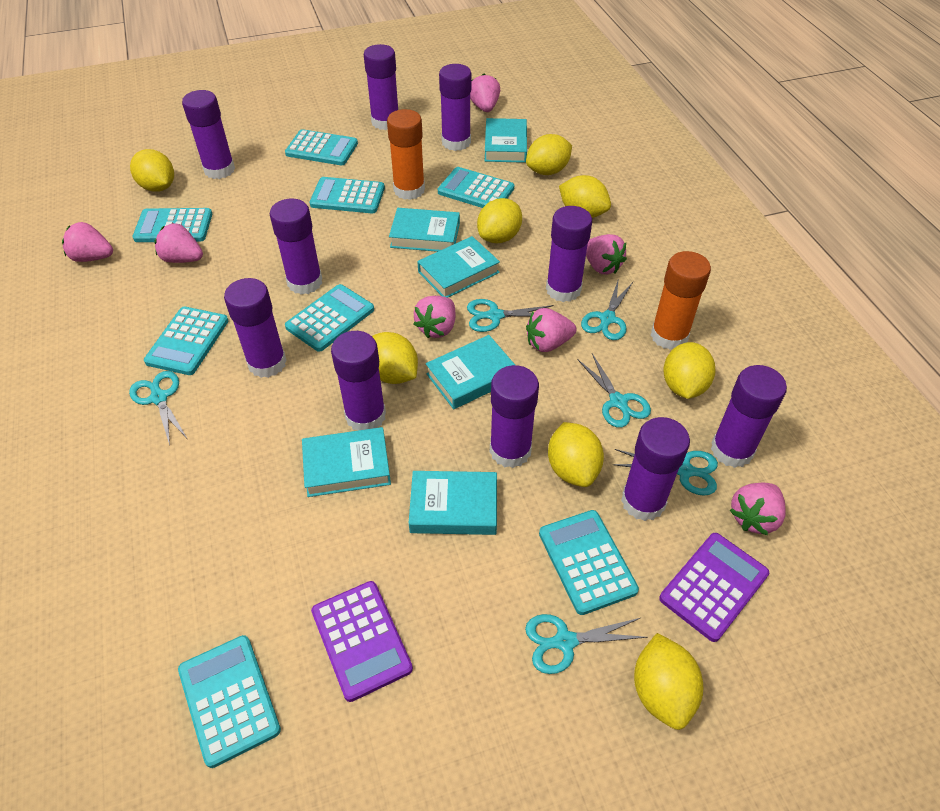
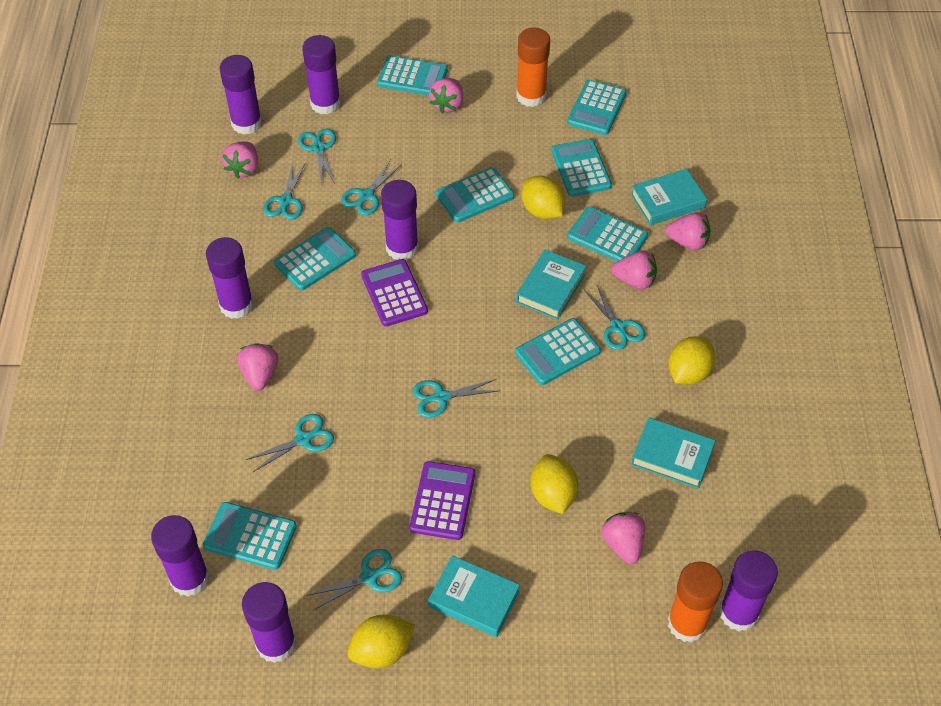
pink strawberry: 7 -> 6
purple glue stick: 10 -> 7
turquoise book: 6 -> 4
turquoise scissors: 6 -> 7
yellow lemon: 8 -> 4

